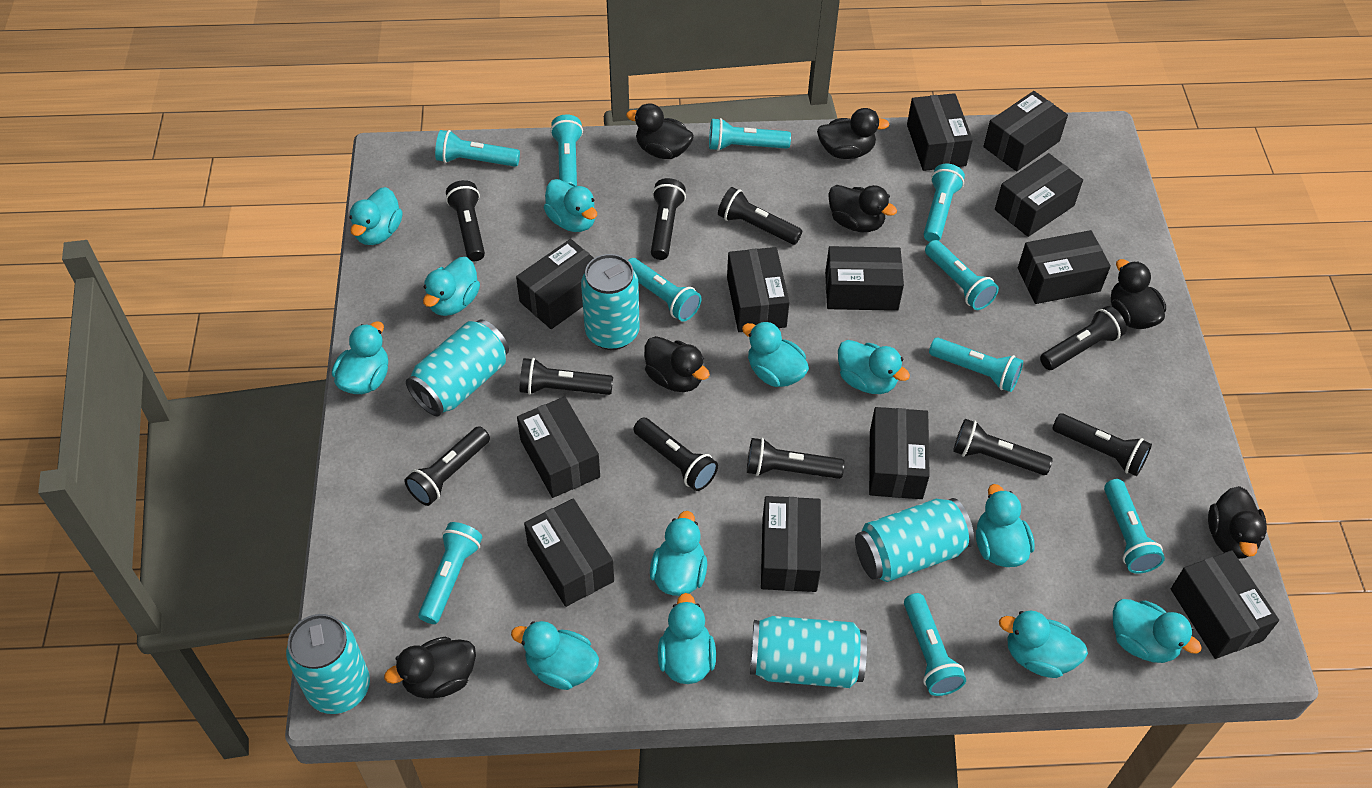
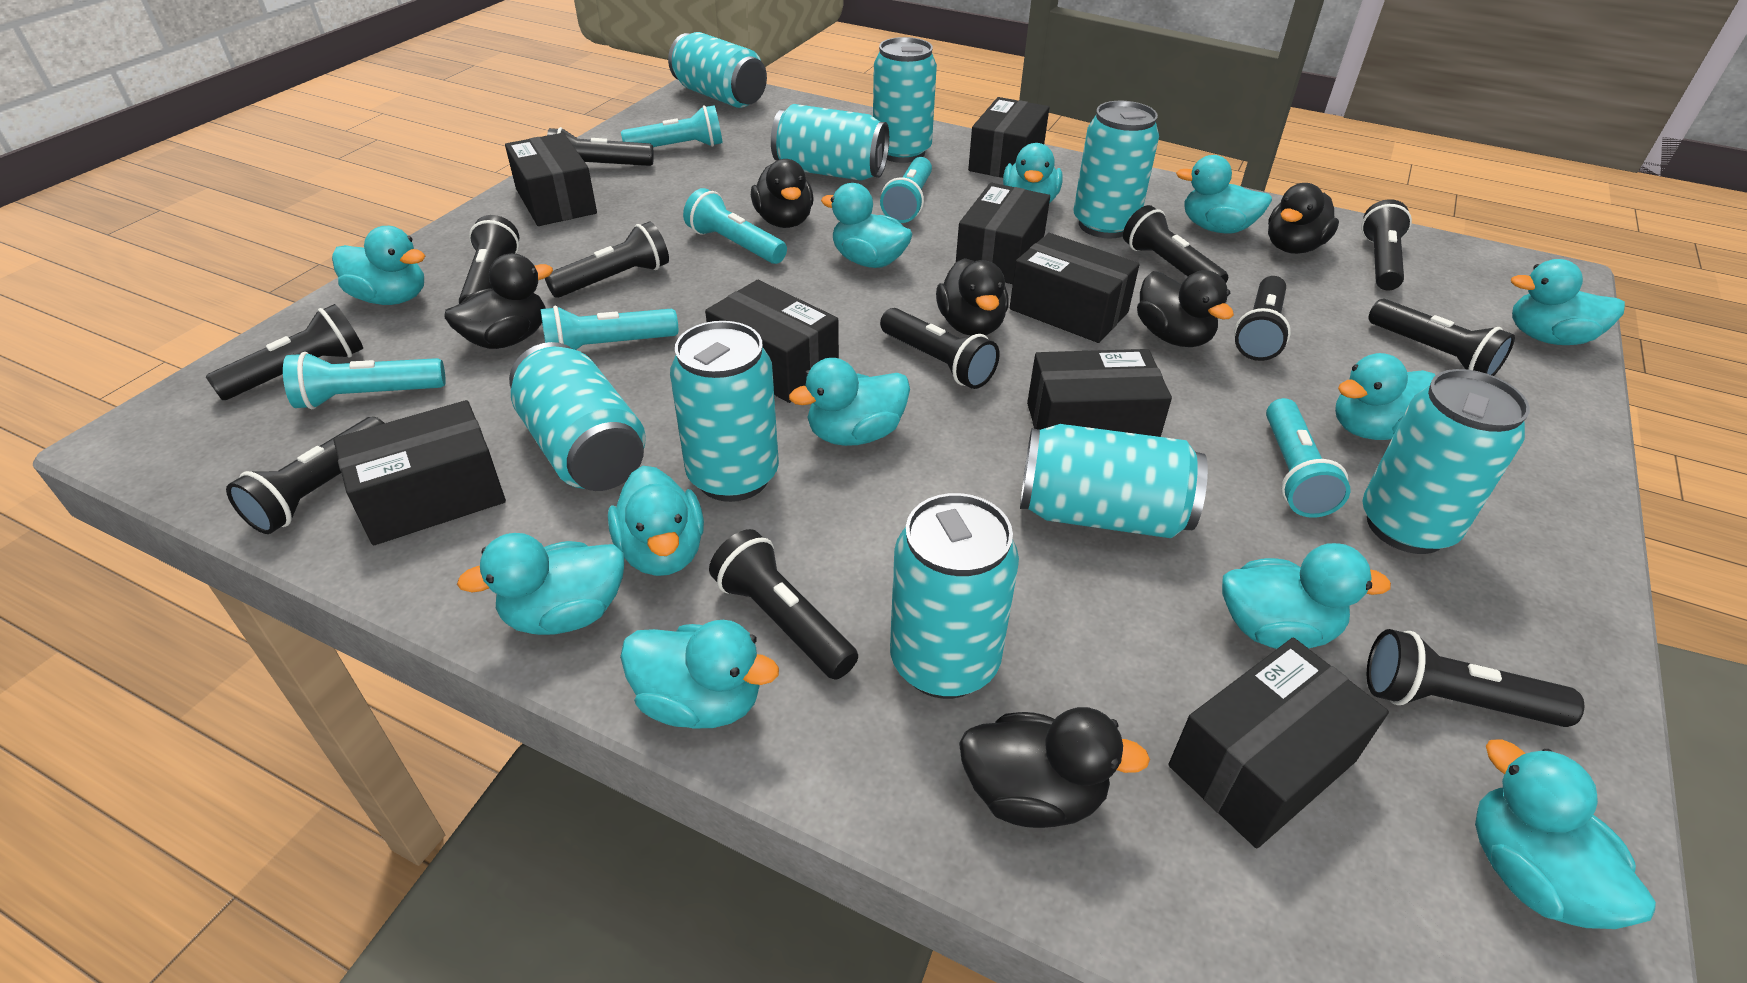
black box: 12 -> 8
black duck: 7 -> 6
black flashlight: 10 -> 12
turquoise can: 5 -> 9
turquoise flashlight: 10 -> 6

